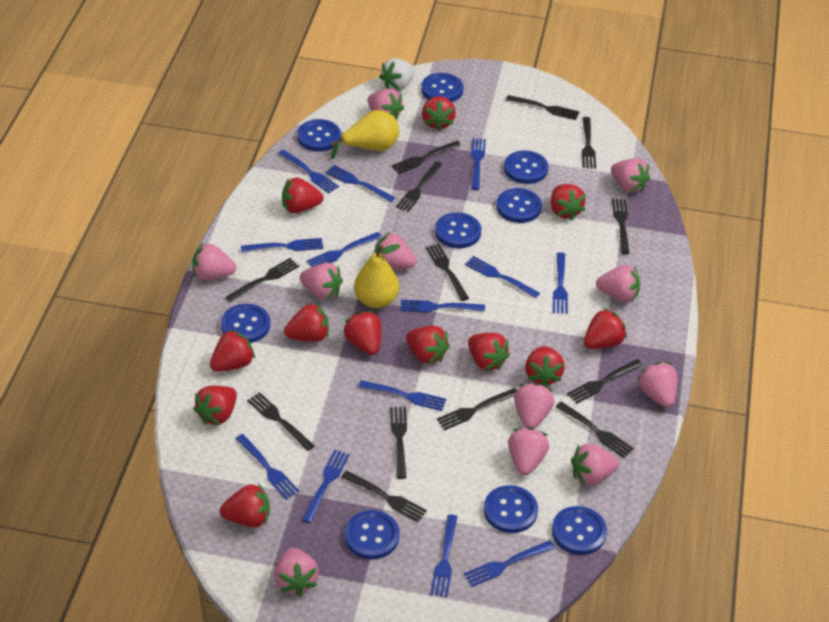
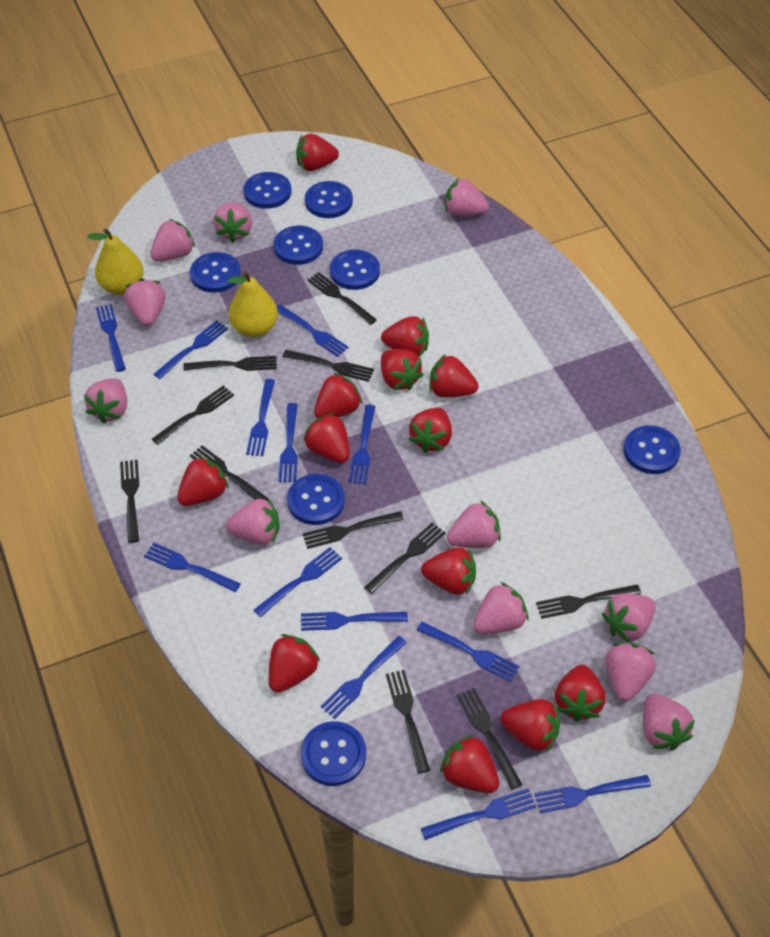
black fork: 13 -> 11
blue button: 9 -> 8
red strawberry: 12 -> 13
white strawberry: 1 -> 0

